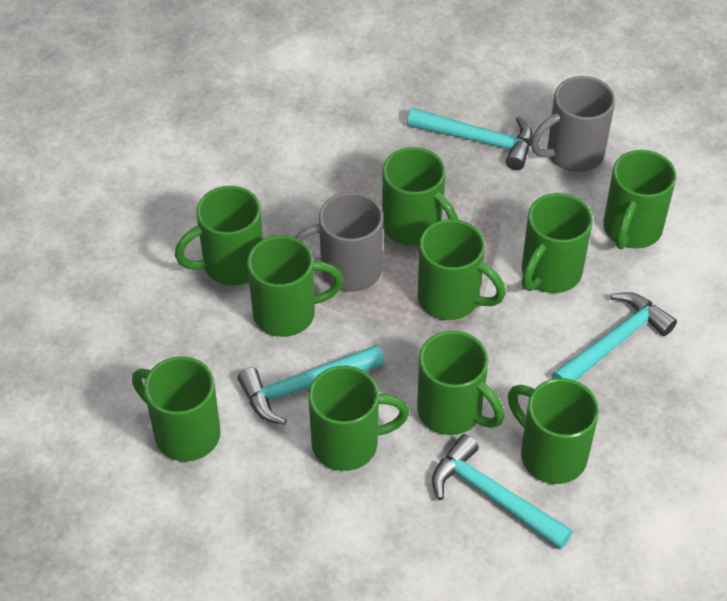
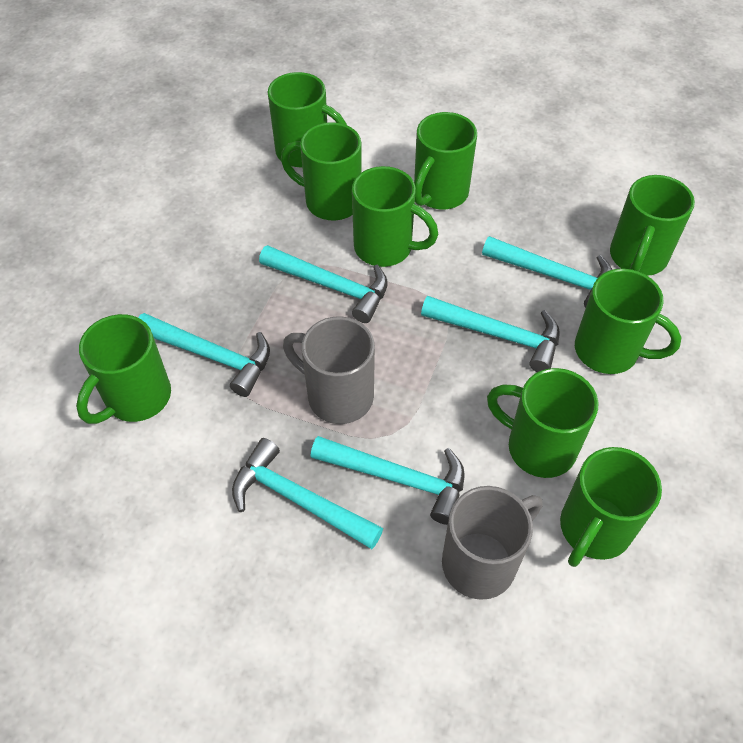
green mug: 10 -> 9
turquoise hammer: 4 -> 6

